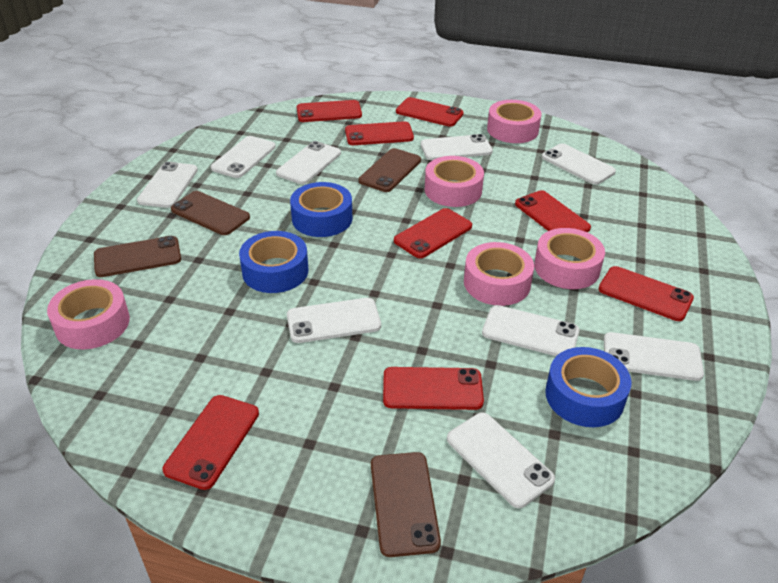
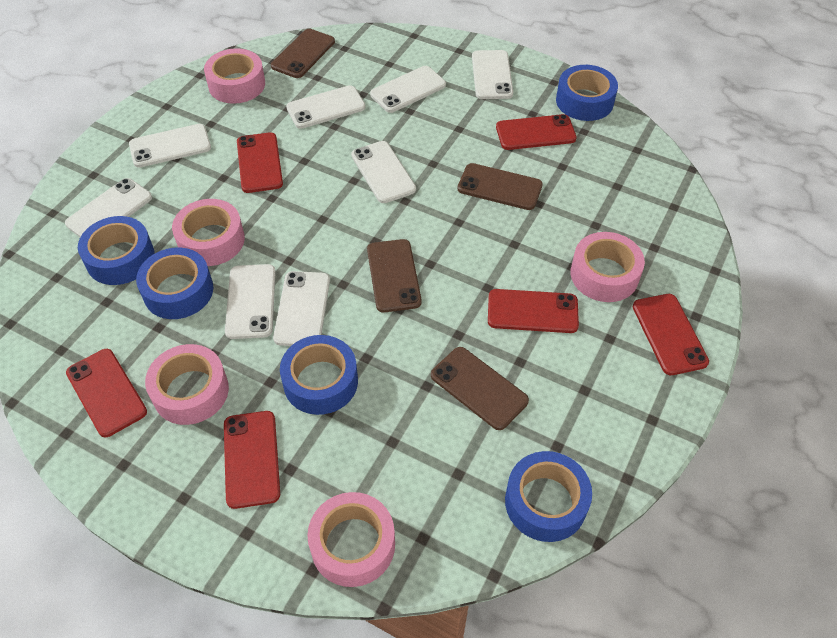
blue tape: 3 -> 5
red phone: 8 -> 6
white phone: 9 -> 8

